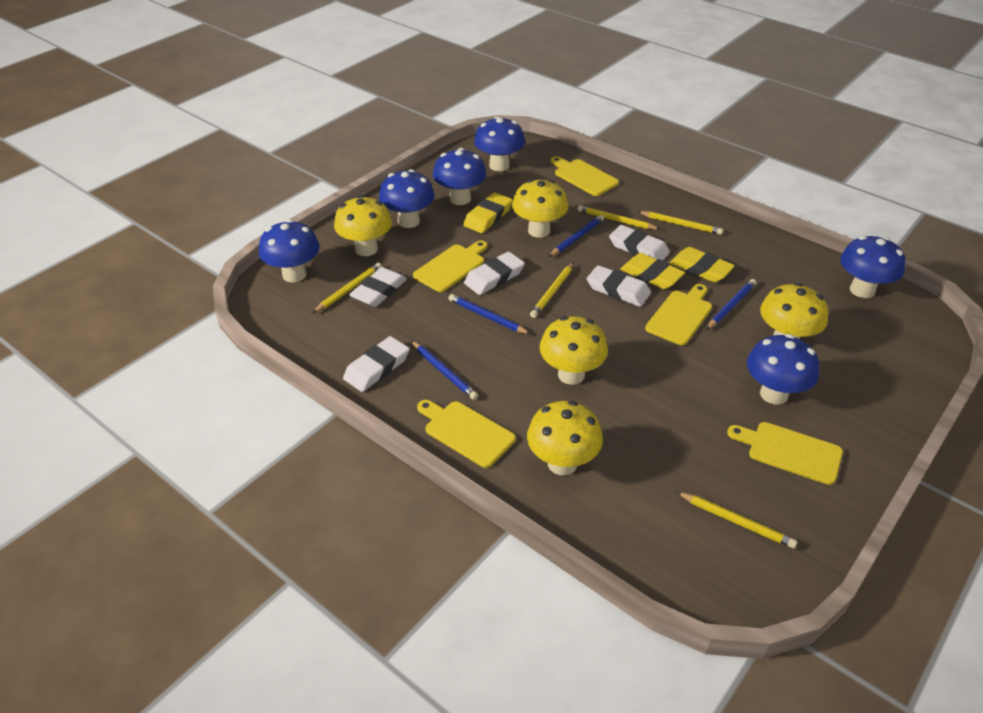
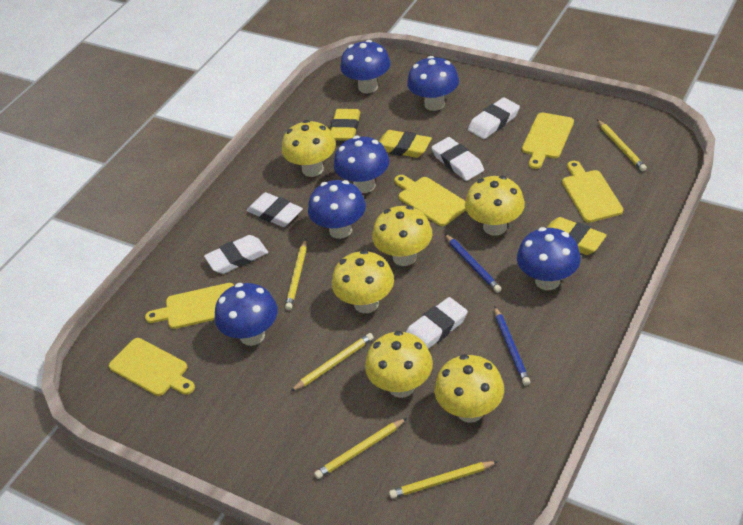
blue pencil: 4 -> 2
yellow mushroom: 5 -> 6

